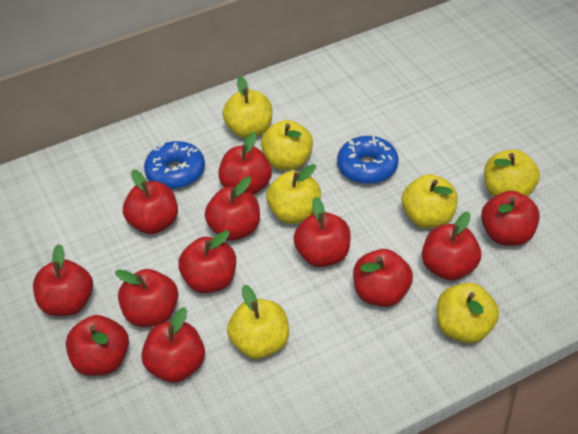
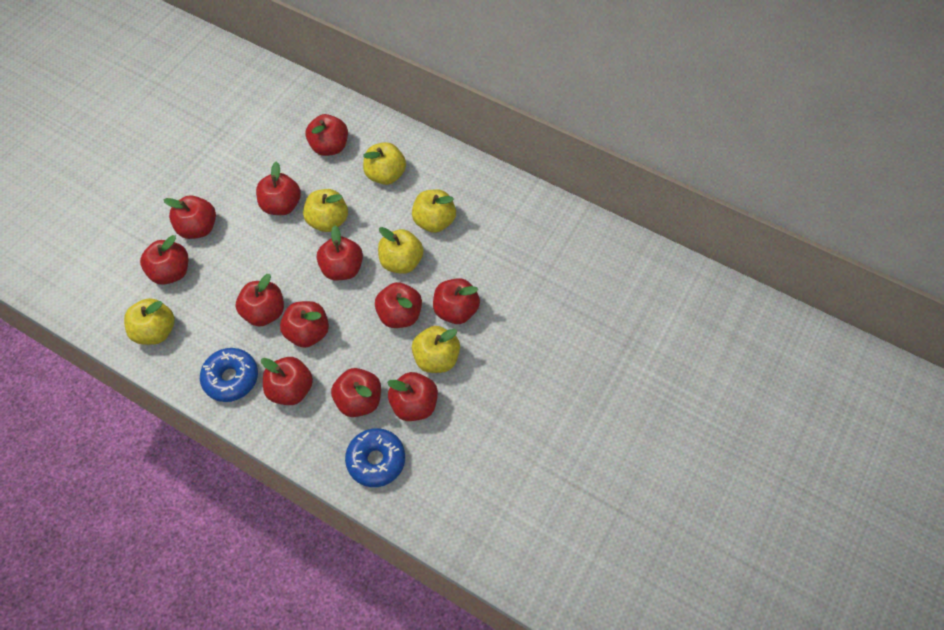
yellow apple: 7 -> 6

